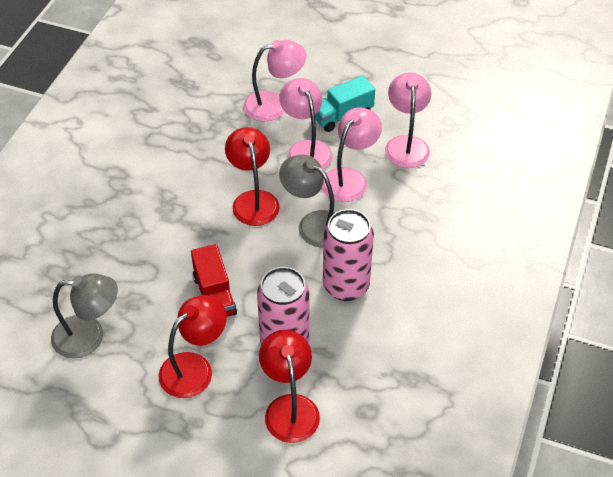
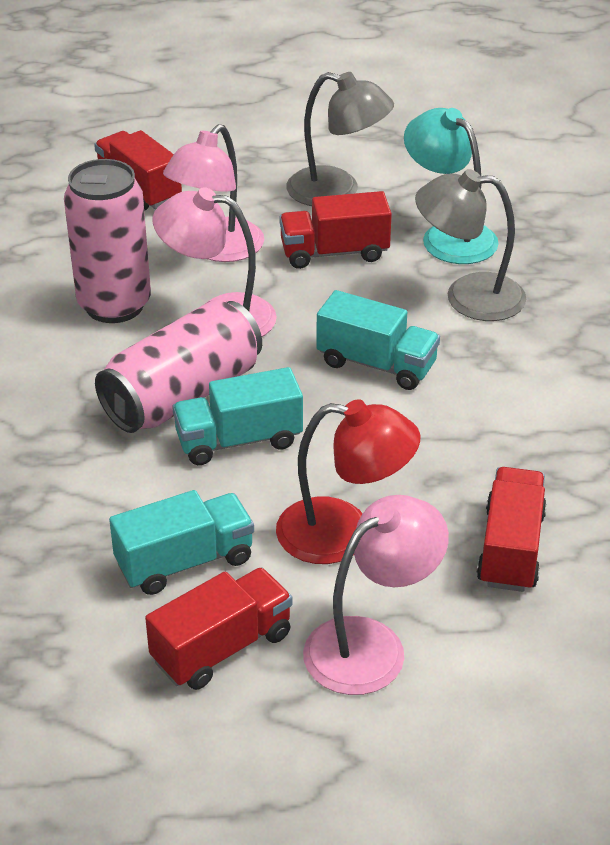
pink lamp: 4 -> 3
red lamp: 3 -> 1
red truck: 1 -> 4
turquoise lamp: 0 -> 1
turquoise truck: 1 -> 3

